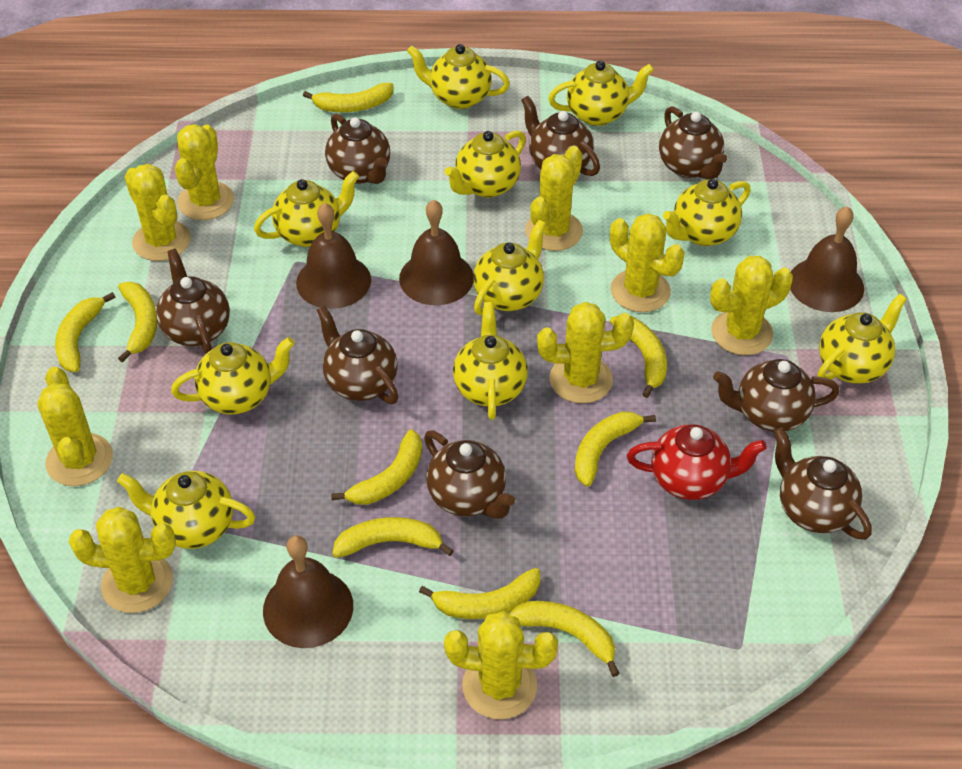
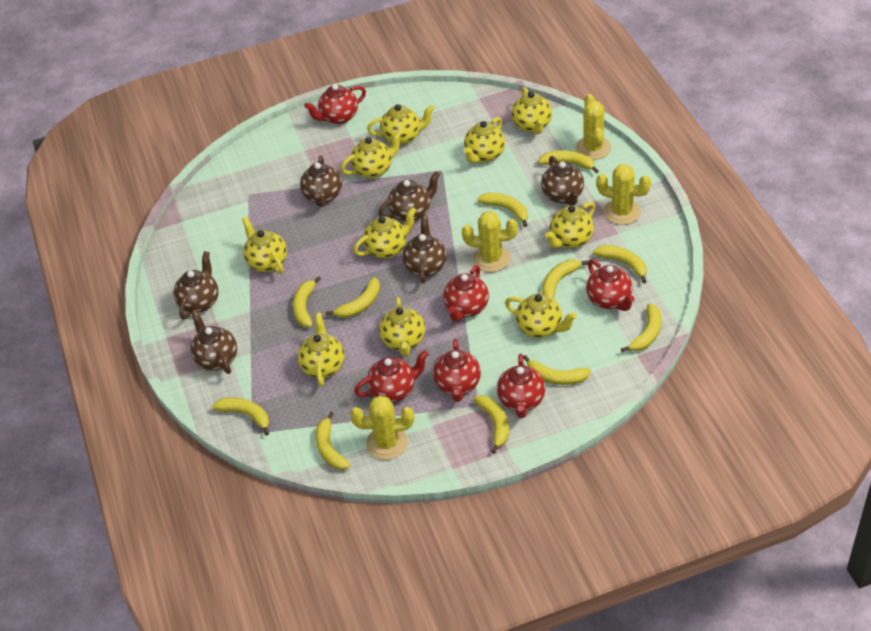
brown bell: 4 -> 0
brown teapot: 8 -> 6
red teapot: 1 -> 6
yellow banana: 9 -> 11
yellow cactus: 9 -> 4

